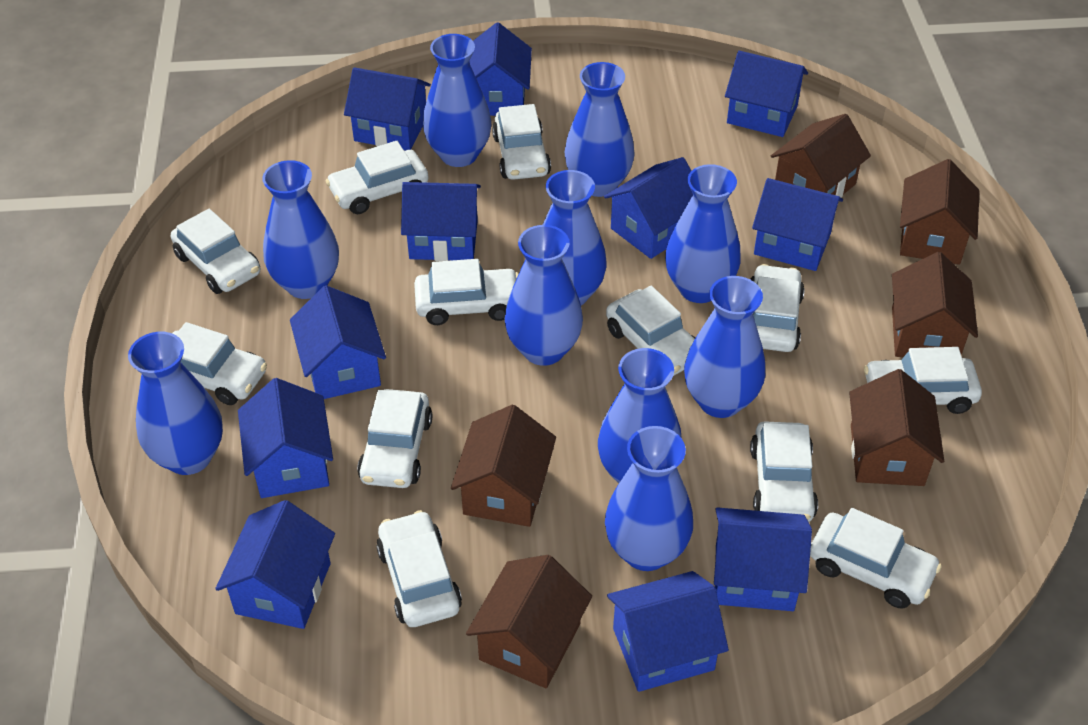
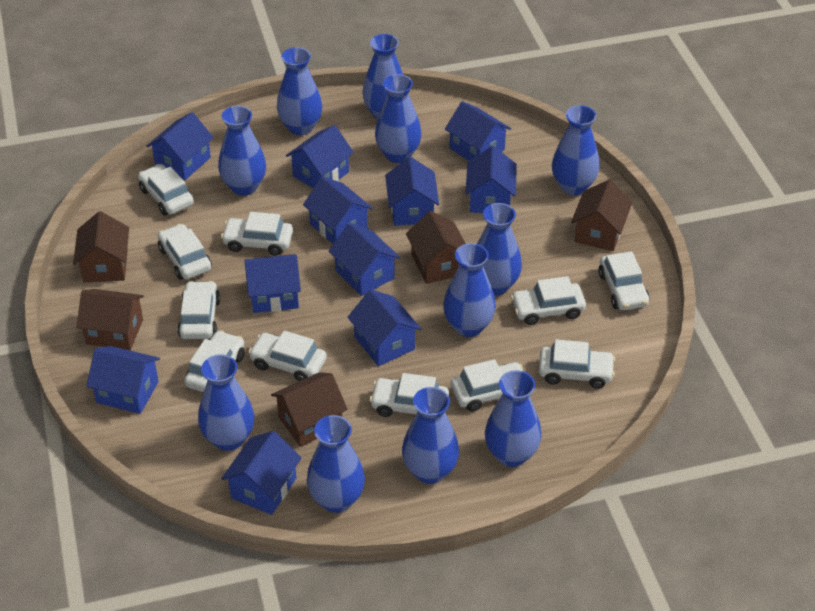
blue vase: 10 -> 11
brown house: 6 -> 5
white car: 12 -> 11

